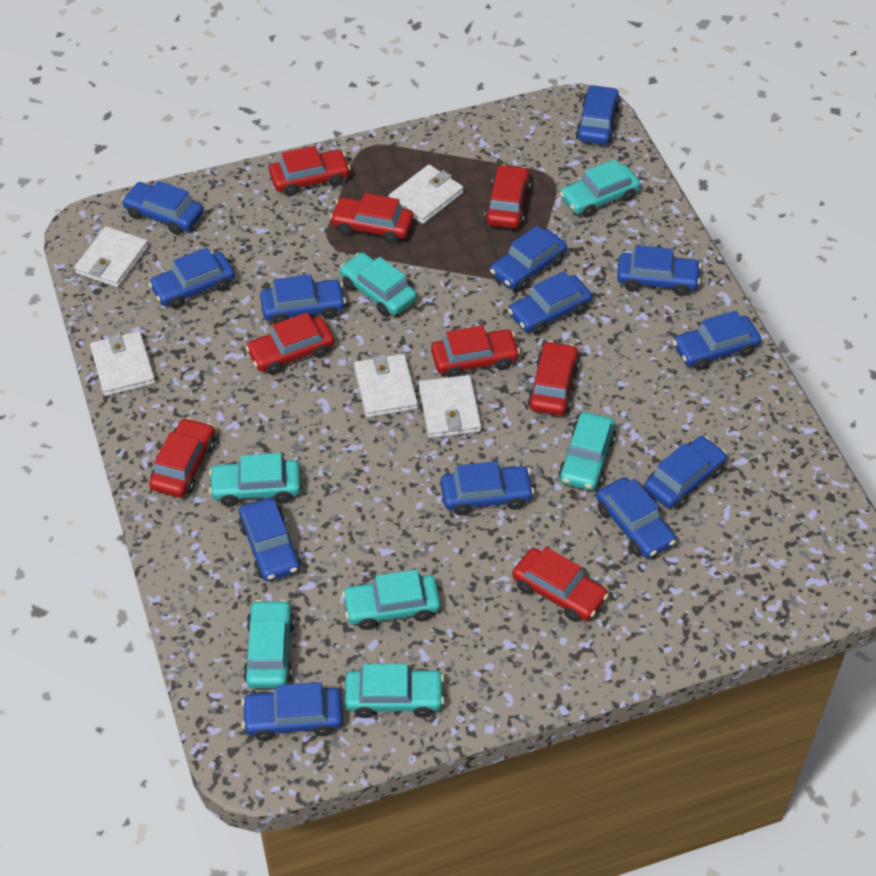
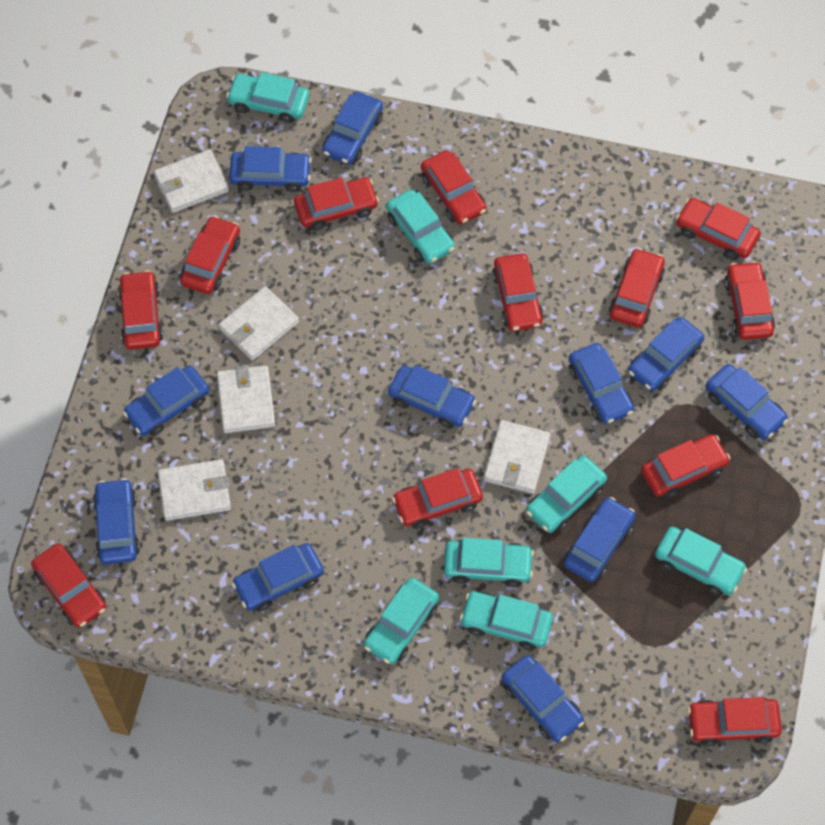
blue car: 13 -> 11
red car: 8 -> 12

